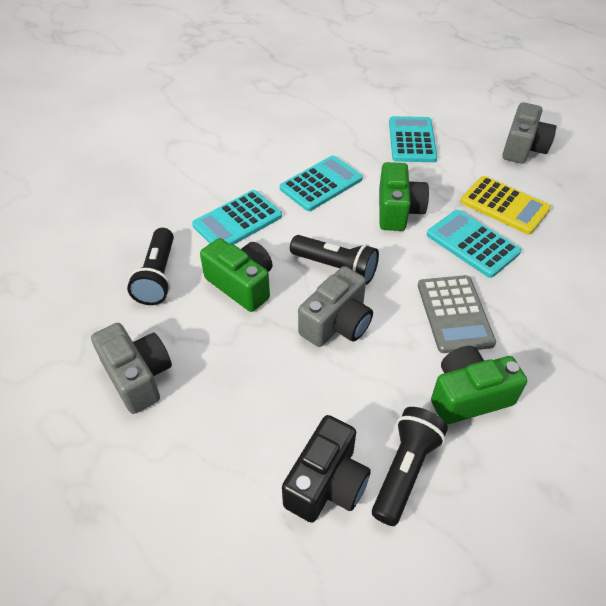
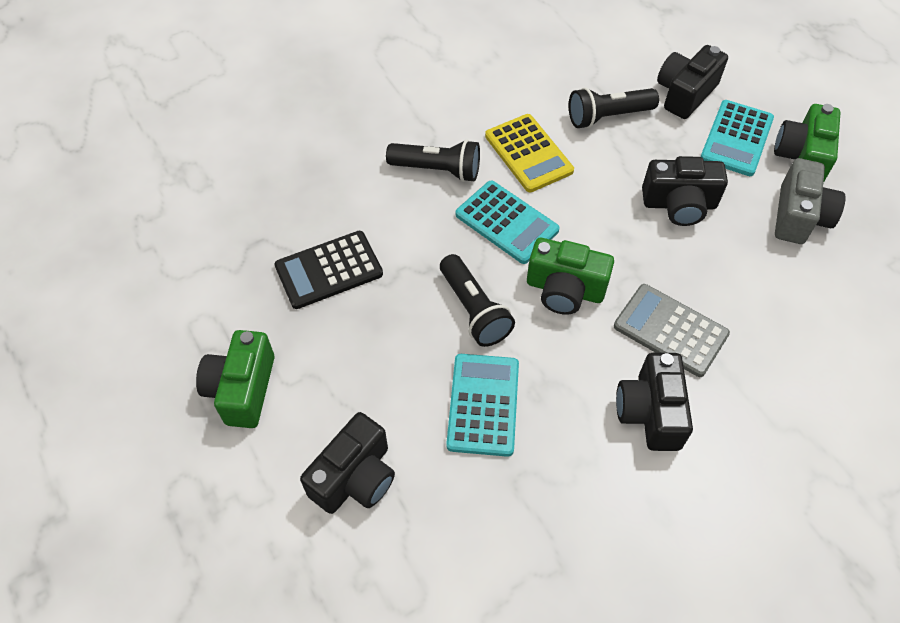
black calculator: 0 -> 1
black camera: 1 -> 4
grey camera: 3 -> 1
turquoise calculator: 4 -> 3

